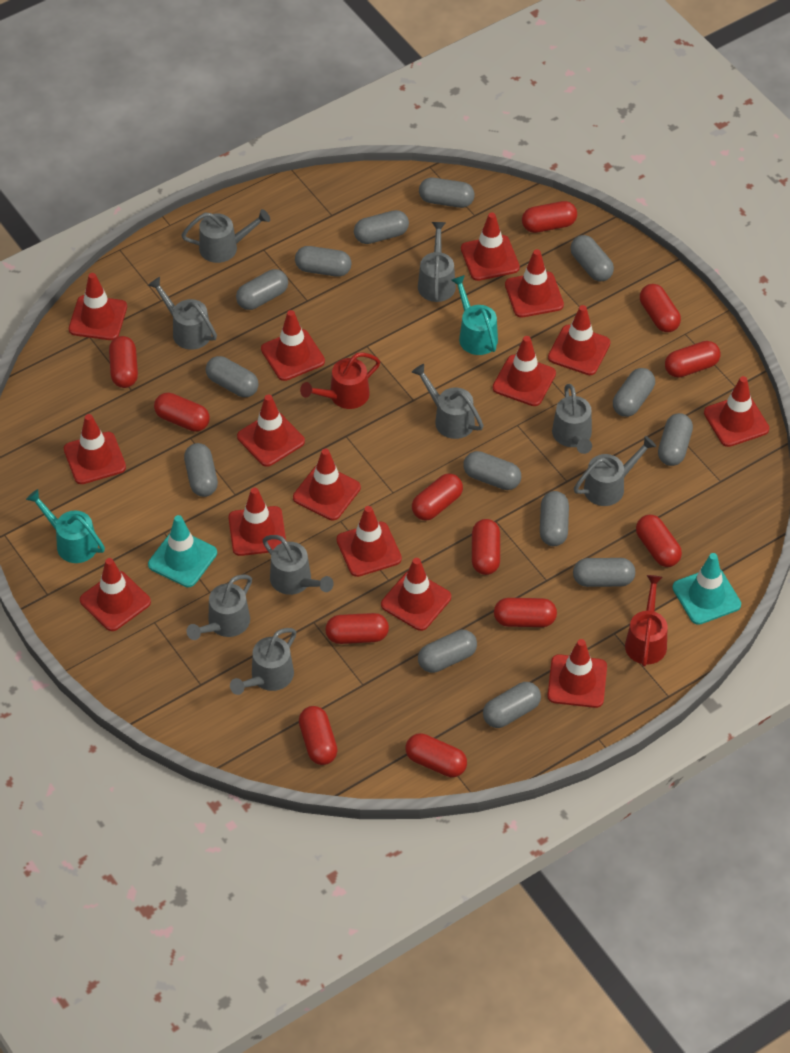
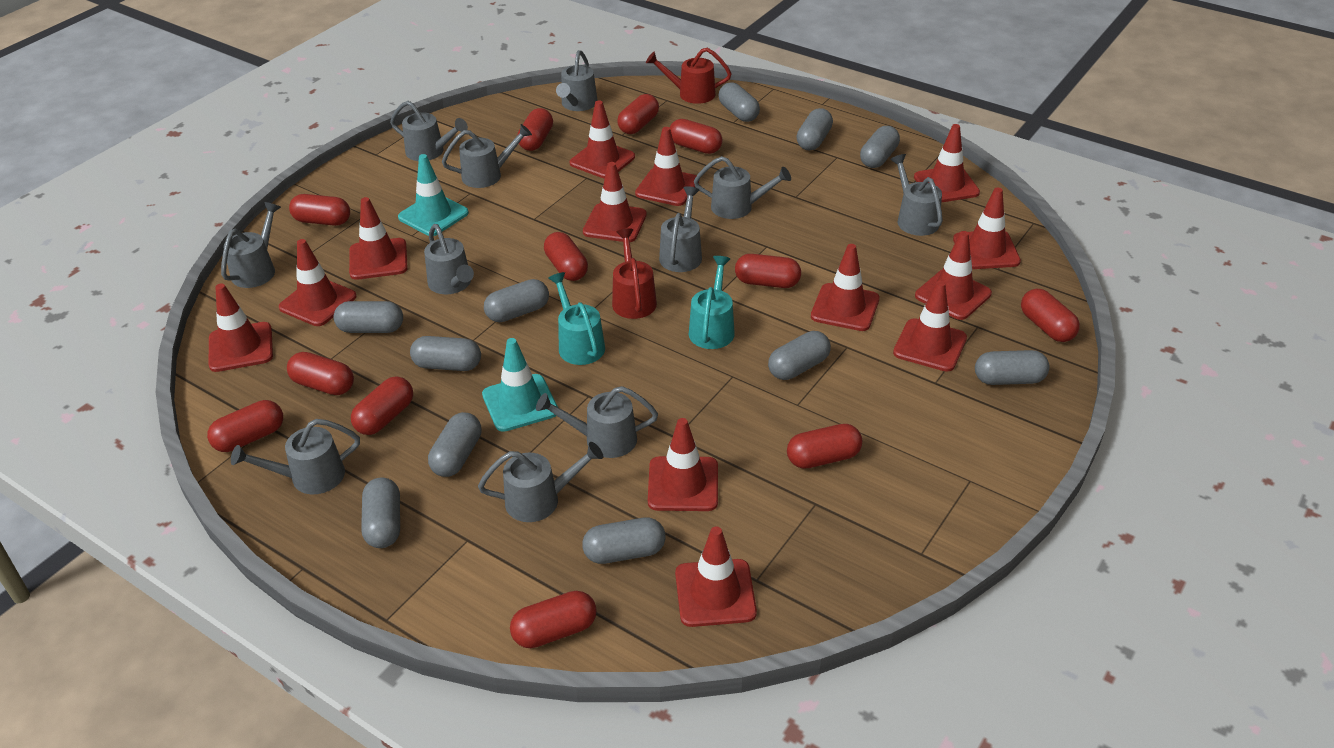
grey capsule: 14 -> 11
grey watering can: 9 -> 11
red traffic cone: 15 -> 13

